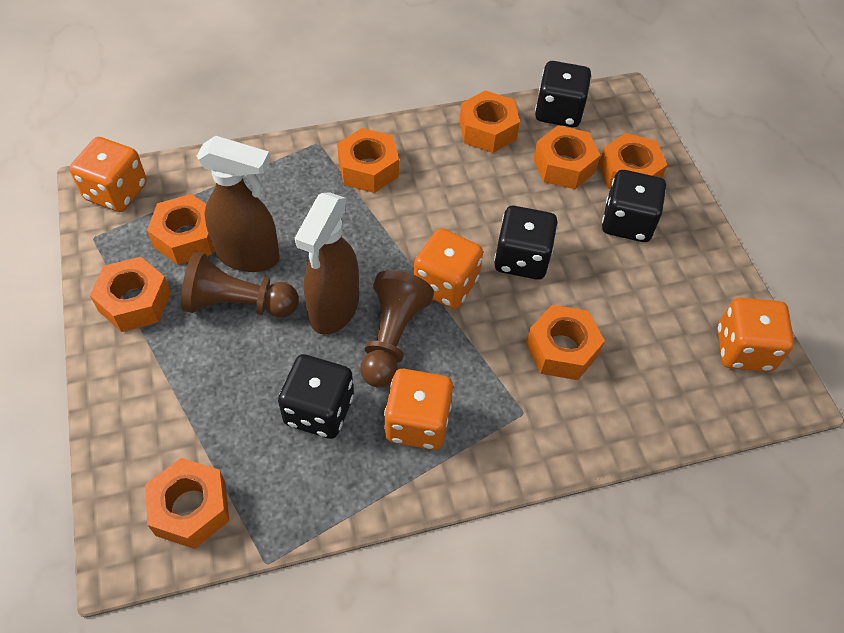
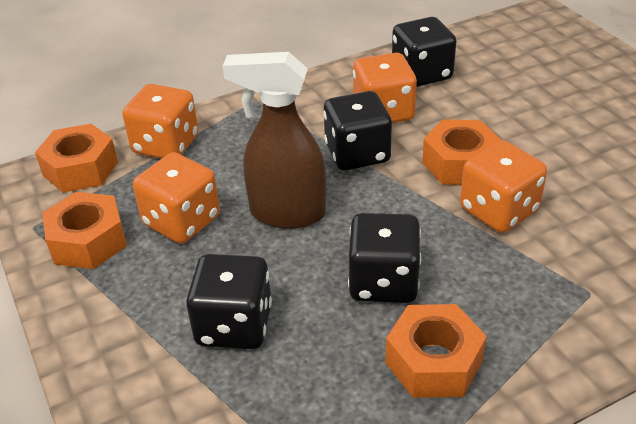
brown pawn: 2 -> 0
brown spray bottle: 2 -> 1
orange nut: 8 -> 4

